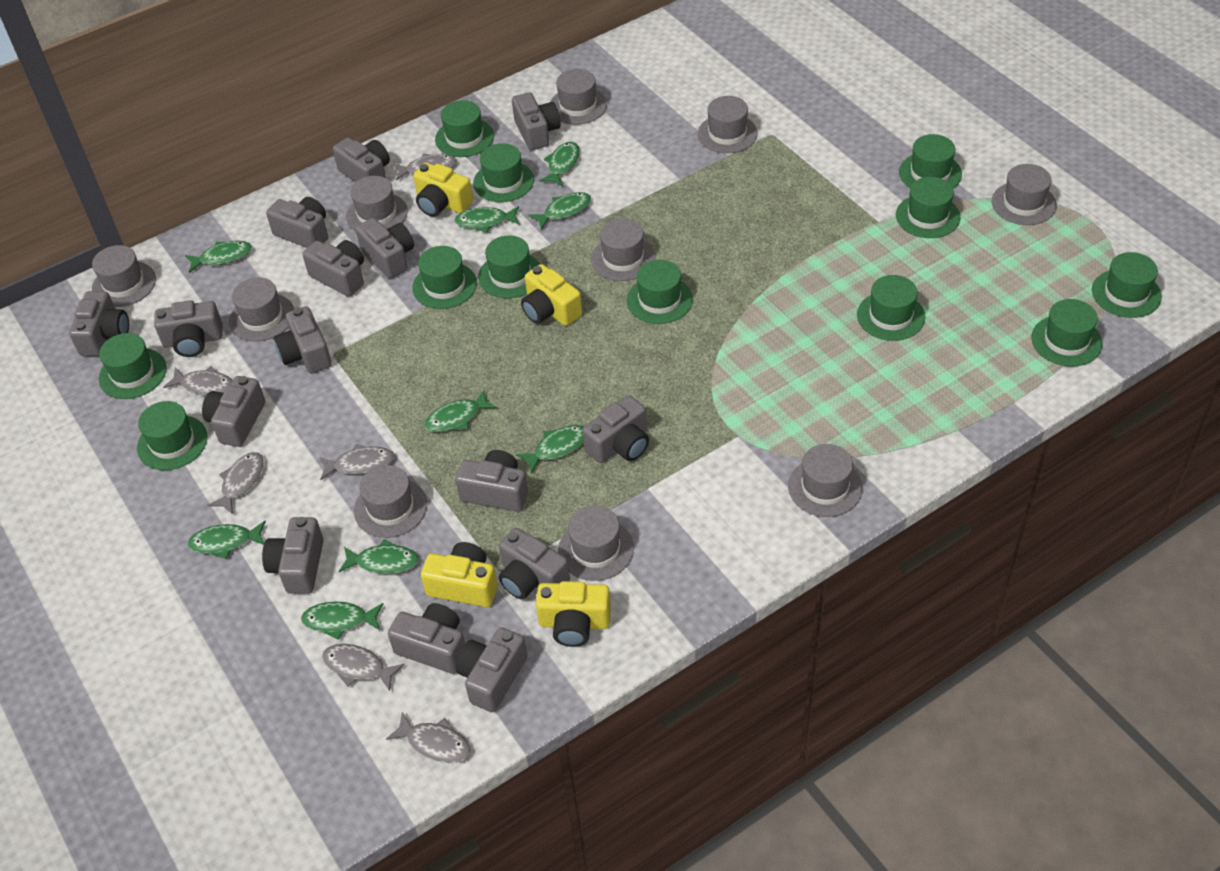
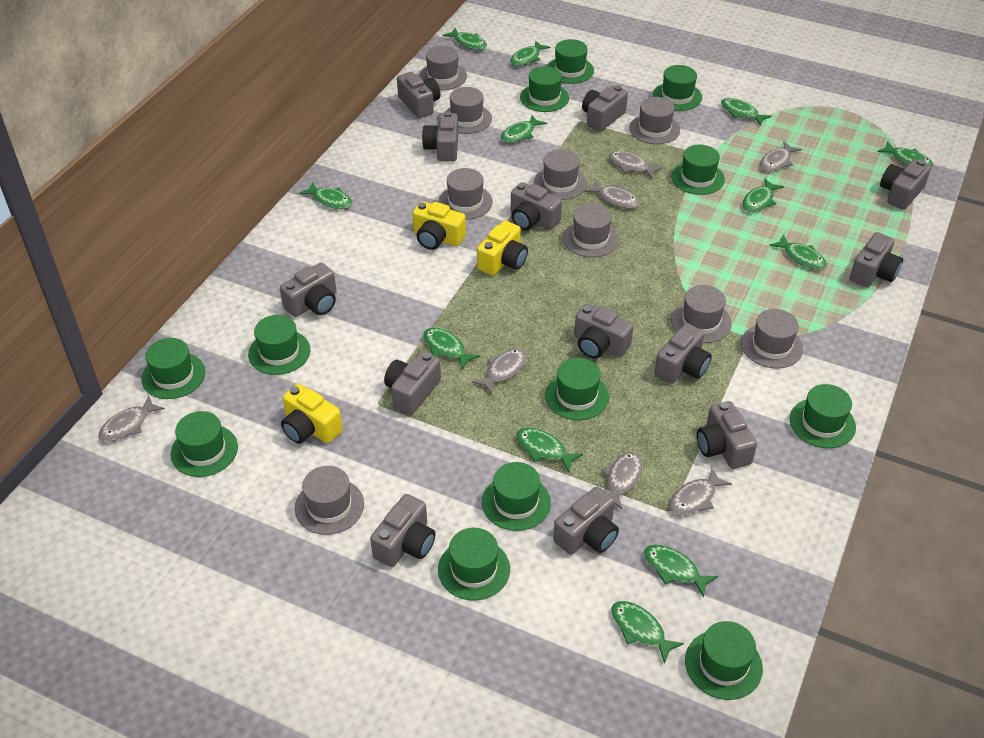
green fish: 9 -> 12
grey camera: 15 -> 13
grey fish: 6 -> 7
grey hat: 10 -> 9
yellow camera: 4 -> 3

